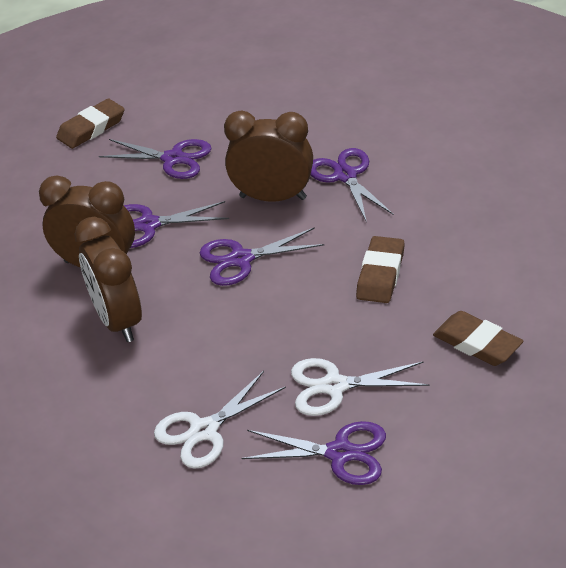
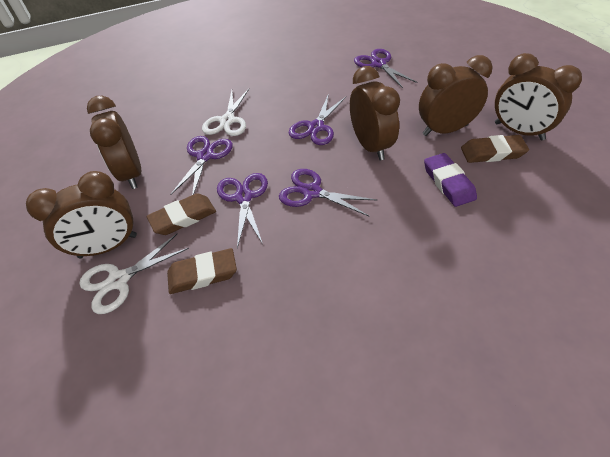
brown clock: 3 -> 5
purple eraser: 0 -> 1

